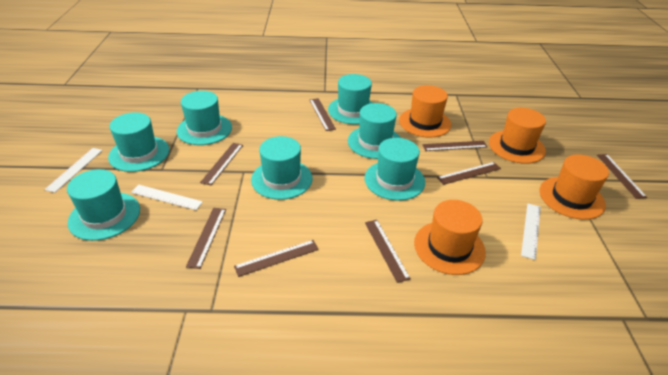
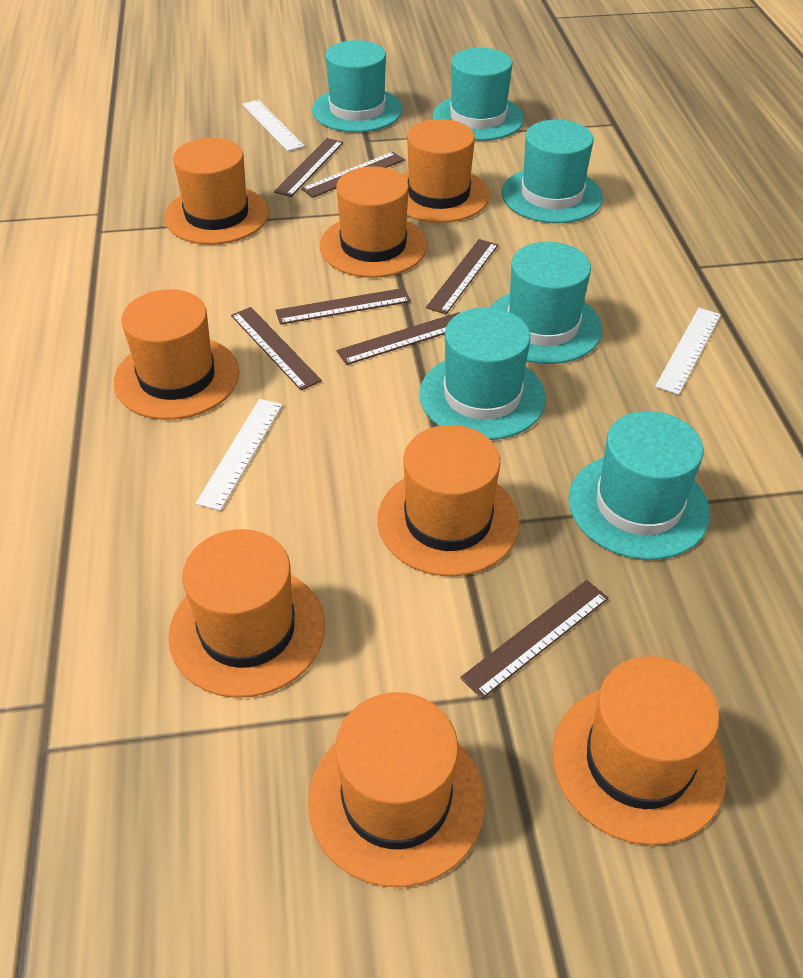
brown ruler: 8 -> 7
orange hat: 4 -> 8
turquoise hat: 7 -> 6

